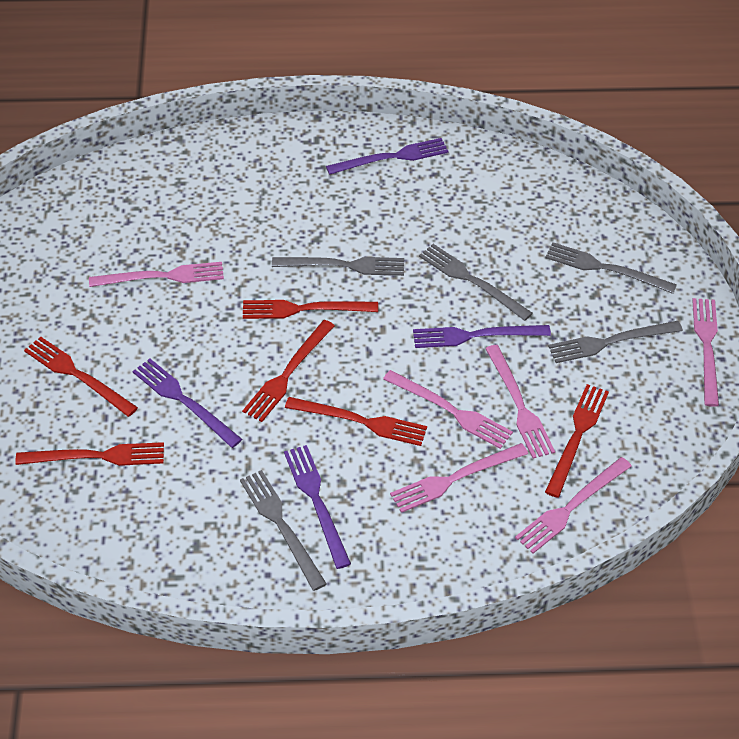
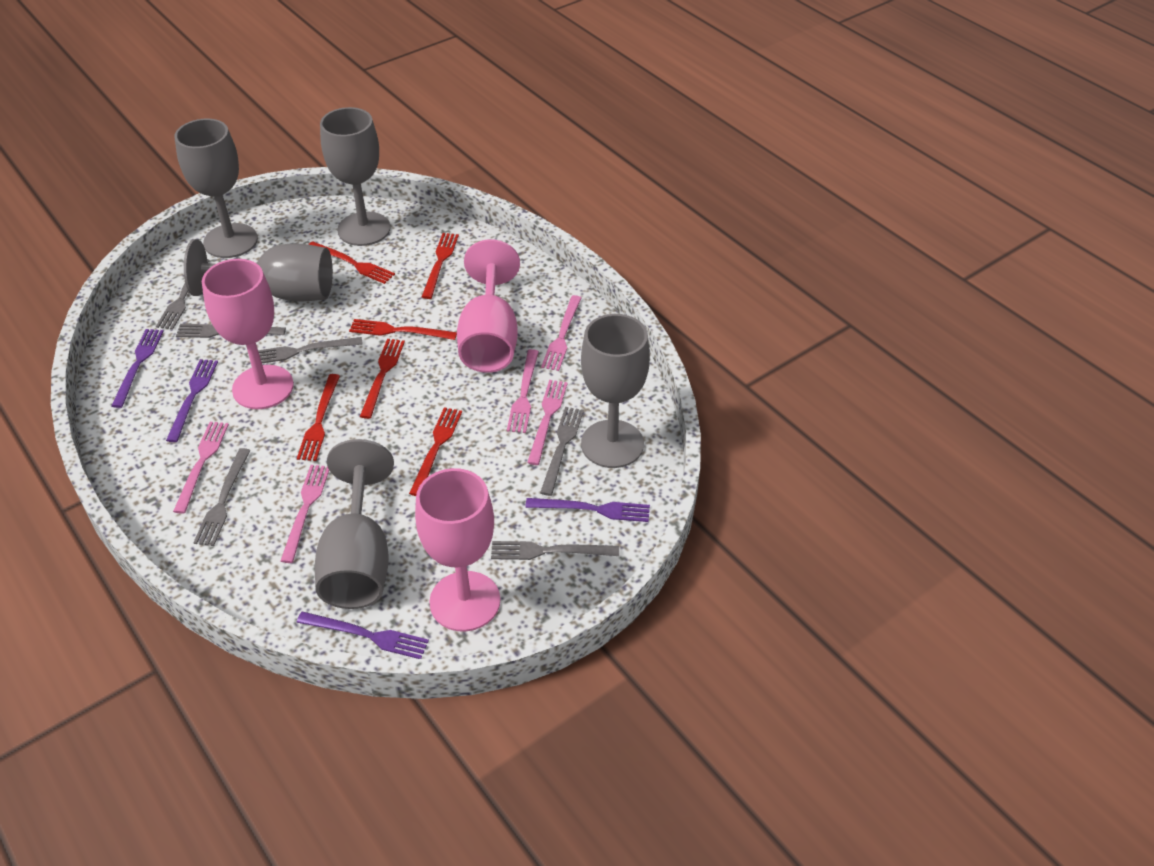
grey fork: 5 -> 6
grey goblet: 0 -> 5
pink fork: 6 -> 5
pink goblet: 0 -> 3

